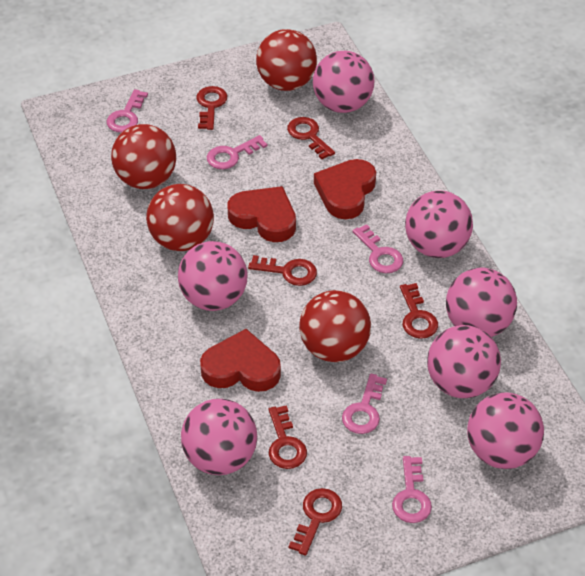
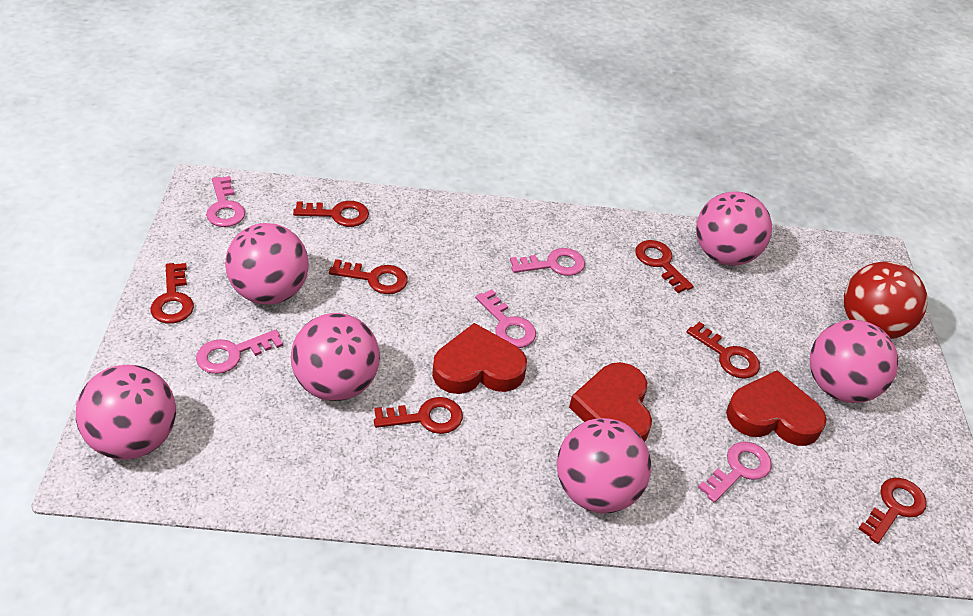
pink ball: 7 -> 6
red ball: 4 -> 1
red key: 6 -> 7

